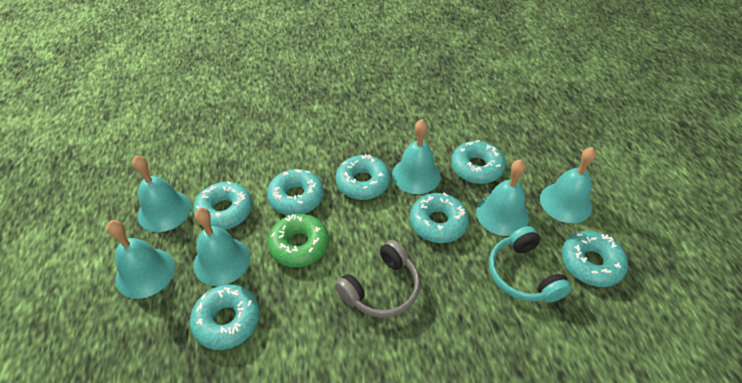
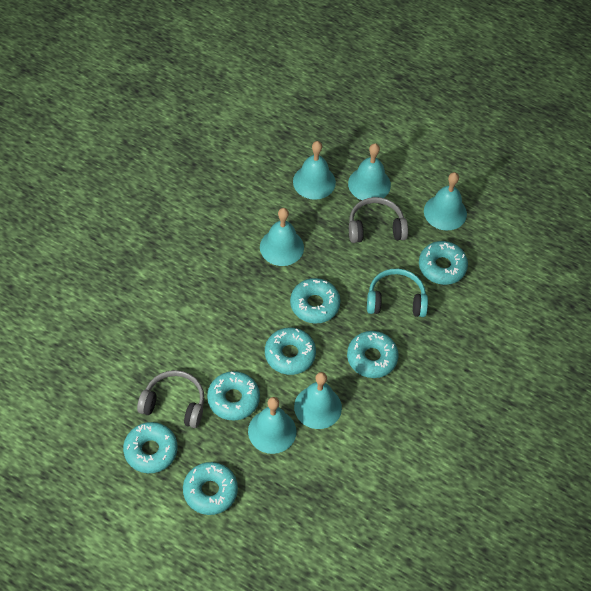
green donut: 1 -> 0
grey headphones: 1 -> 2

